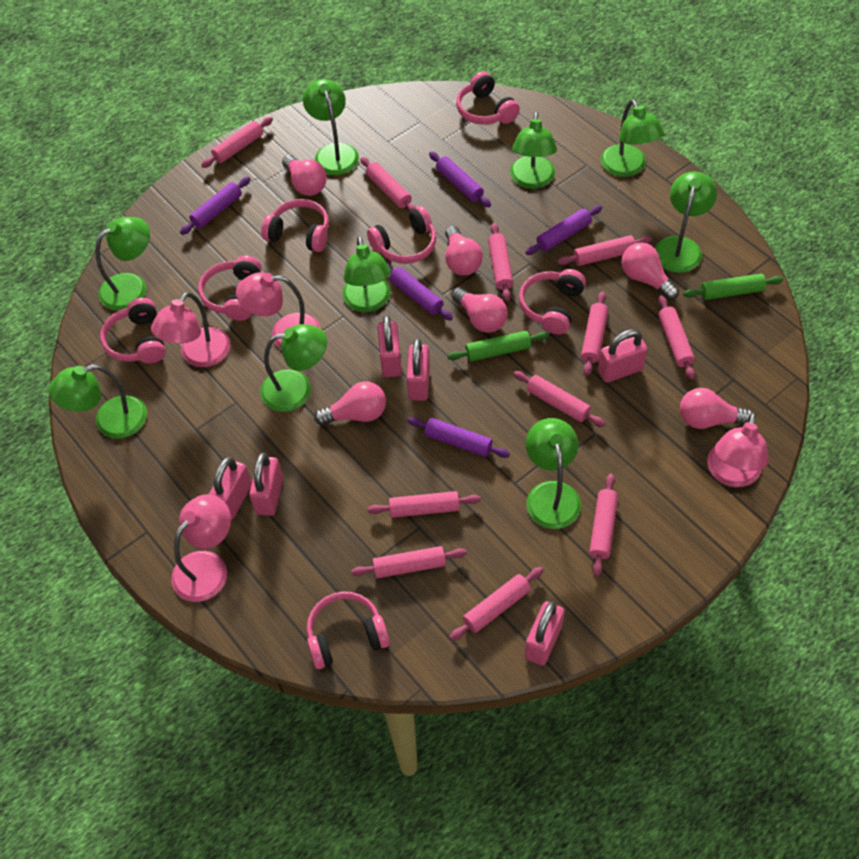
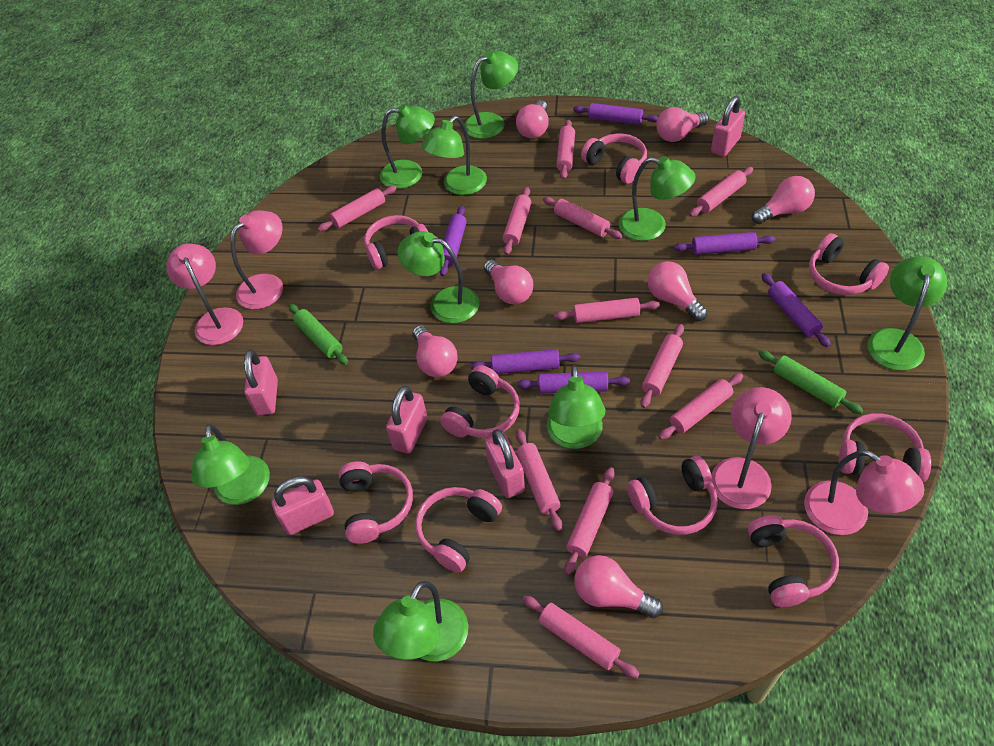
pink headphones: 7 -> 9
pink light bulb: 6 -> 7
pink padlock: 6 -> 5
purple rolling pin: 5 -> 6

